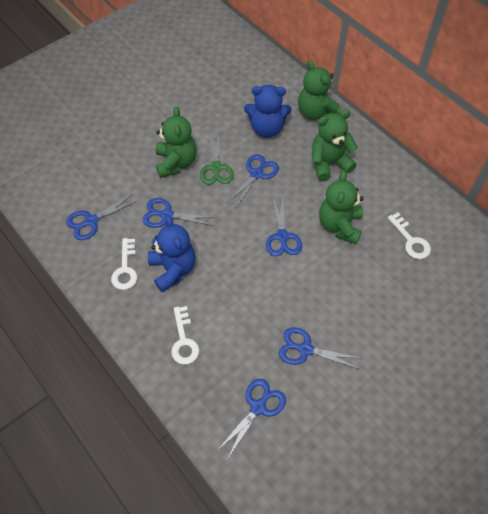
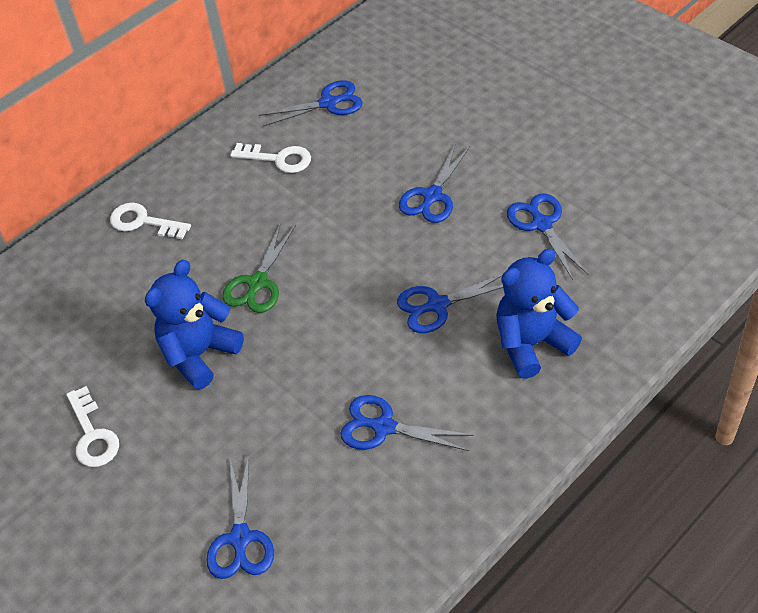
green teddy bear: 4 -> 0

